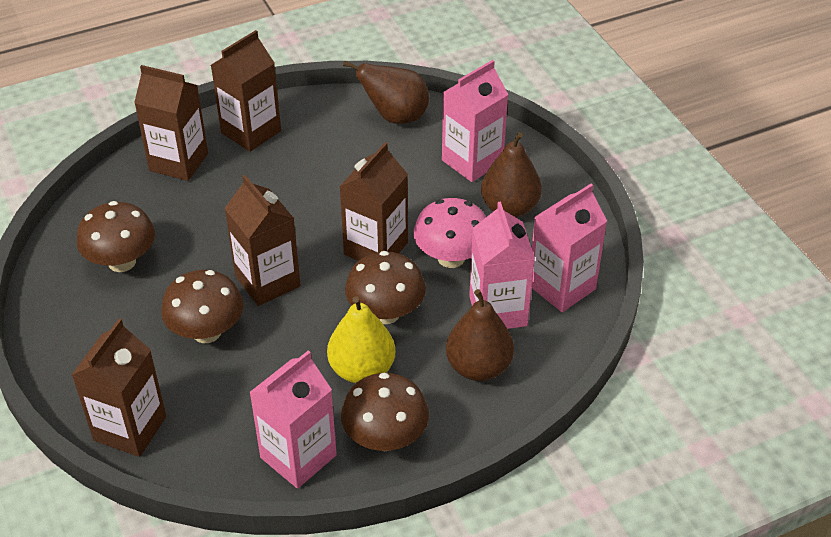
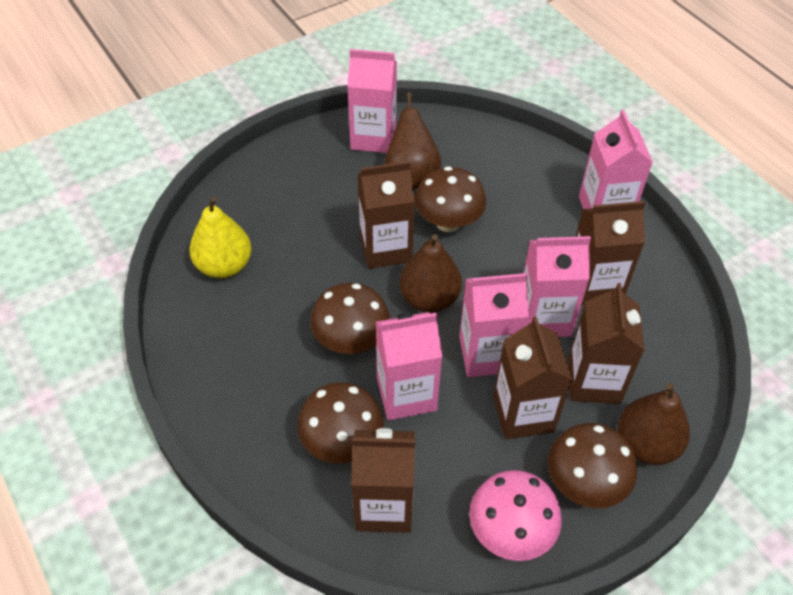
pink carton: 4 -> 5

